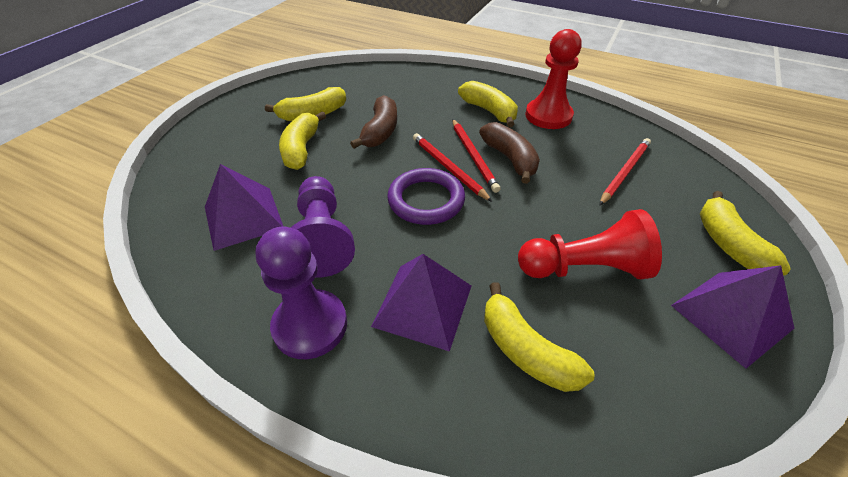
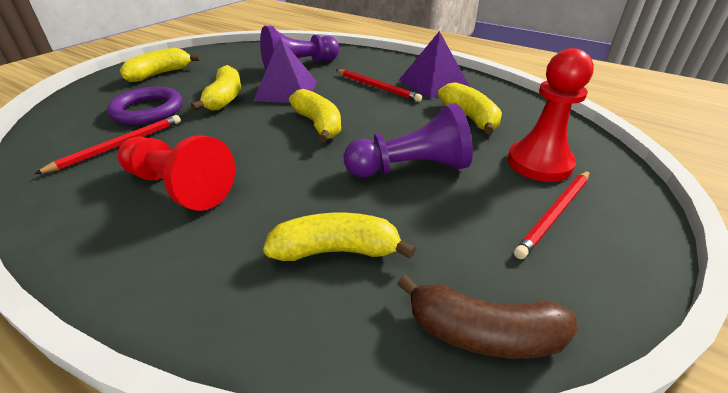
brown banana: 2 -> 1
purple pyramid: 3 -> 2

